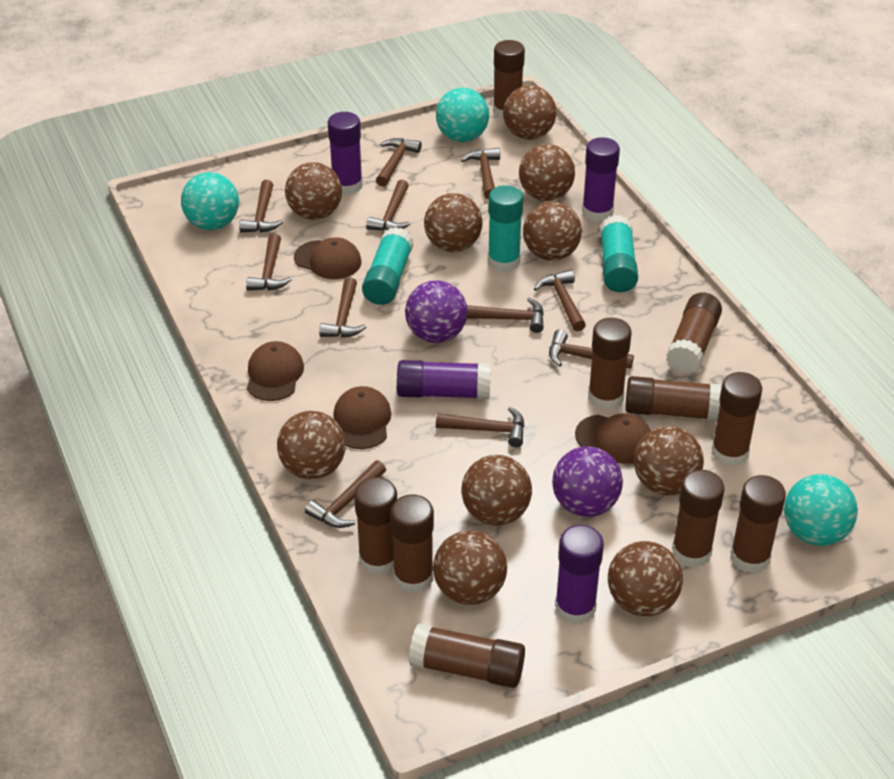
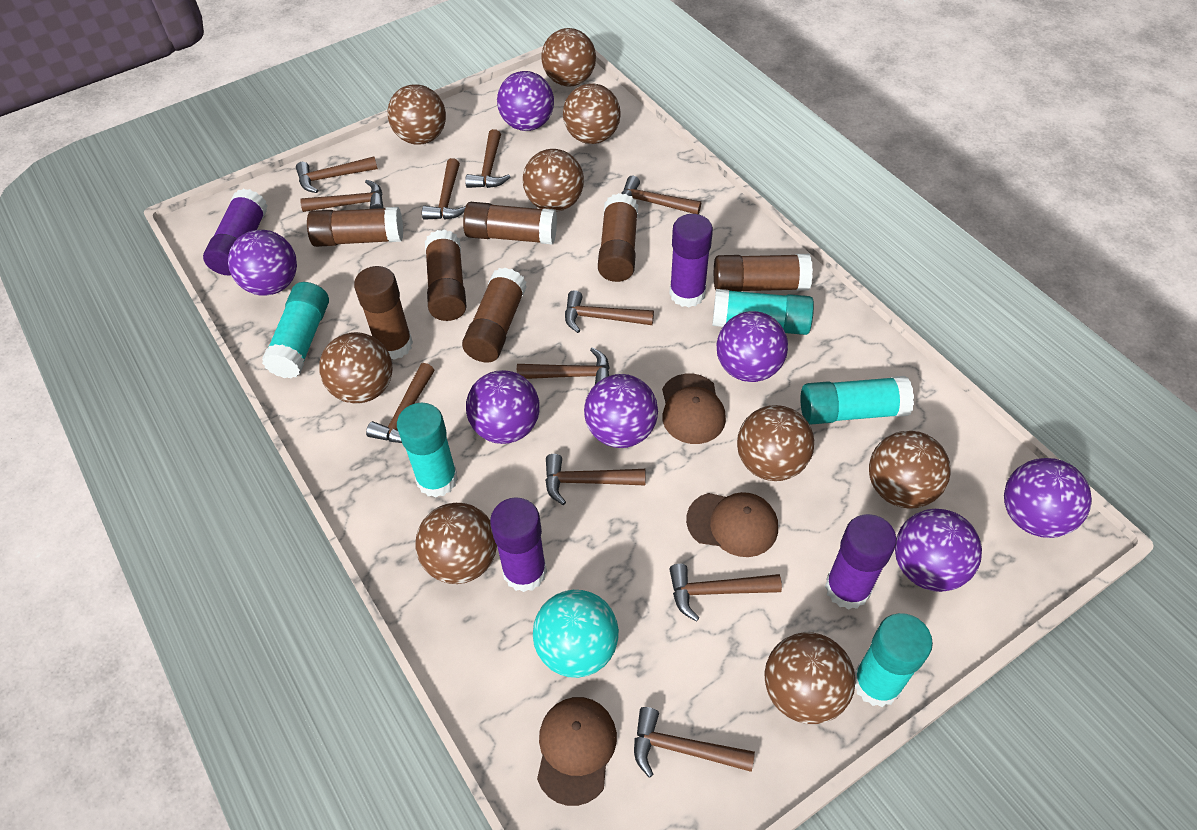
brown ball: 10 -> 9
brown cap: 4 -> 3
brown glue stick: 10 -> 7
purple ball: 2 -> 7
turquoise ball: 3 -> 1
turquoise glue stick: 3 -> 5

